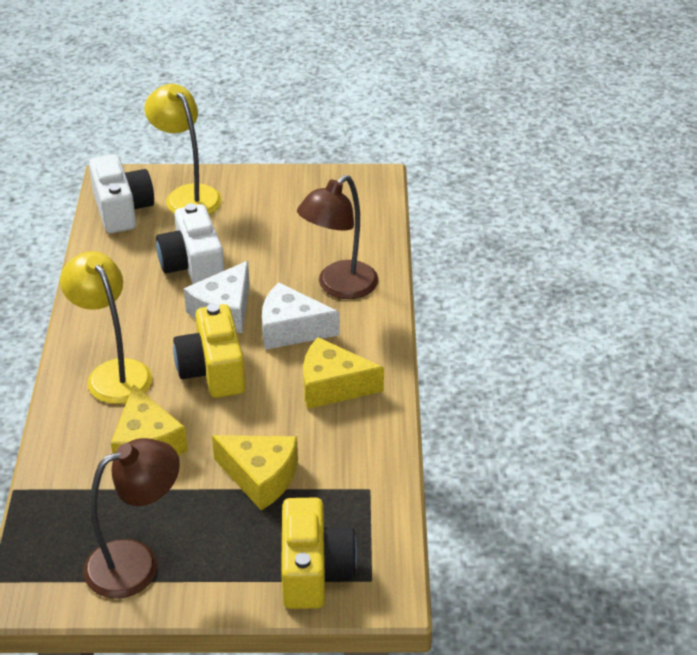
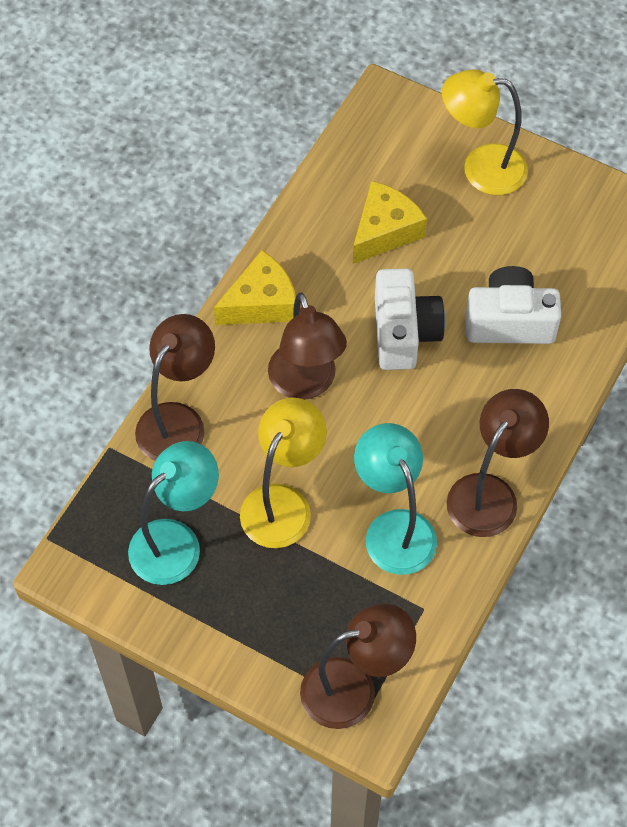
brown lamp: 2 -> 4
turquoise lamp: 0 -> 2
white cheese: 2 -> 0
yellow camera: 2 -> 0
yellow cheese: 3 -> 2

